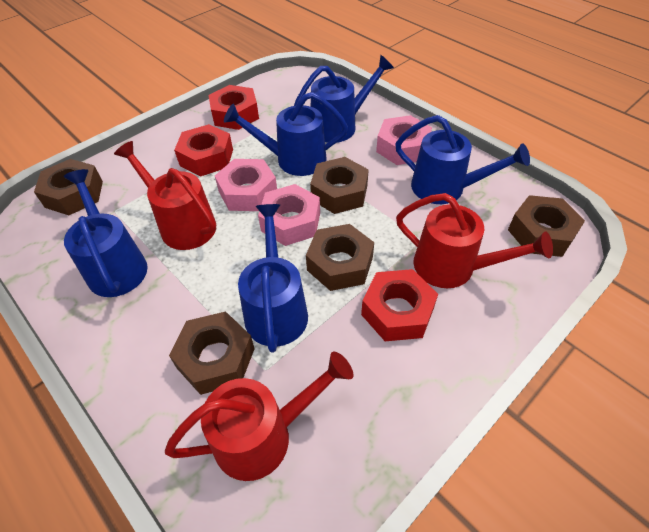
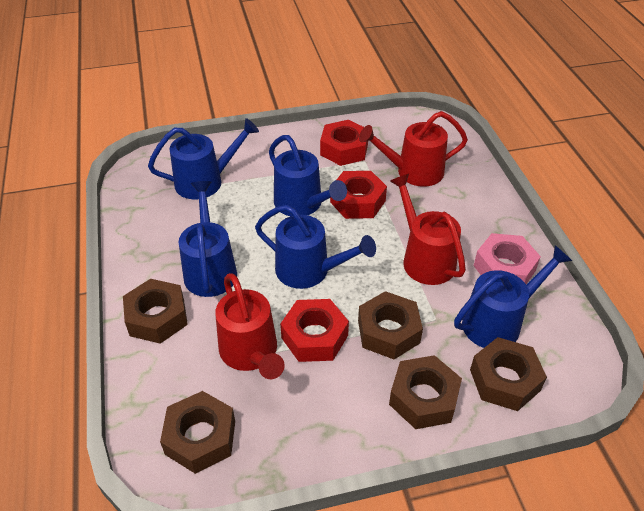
pink nut: 3 -> 1

